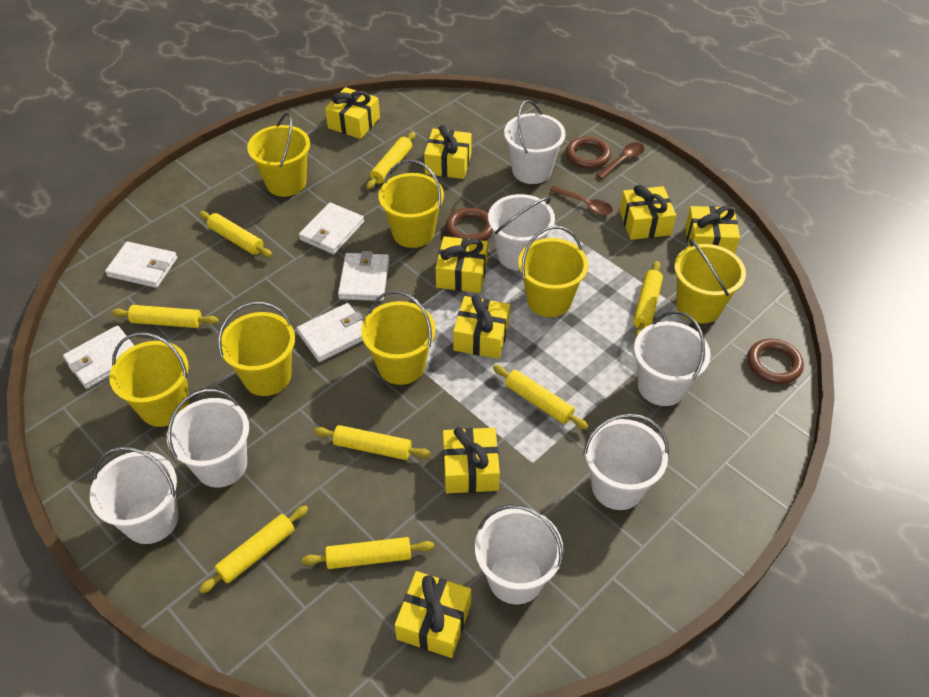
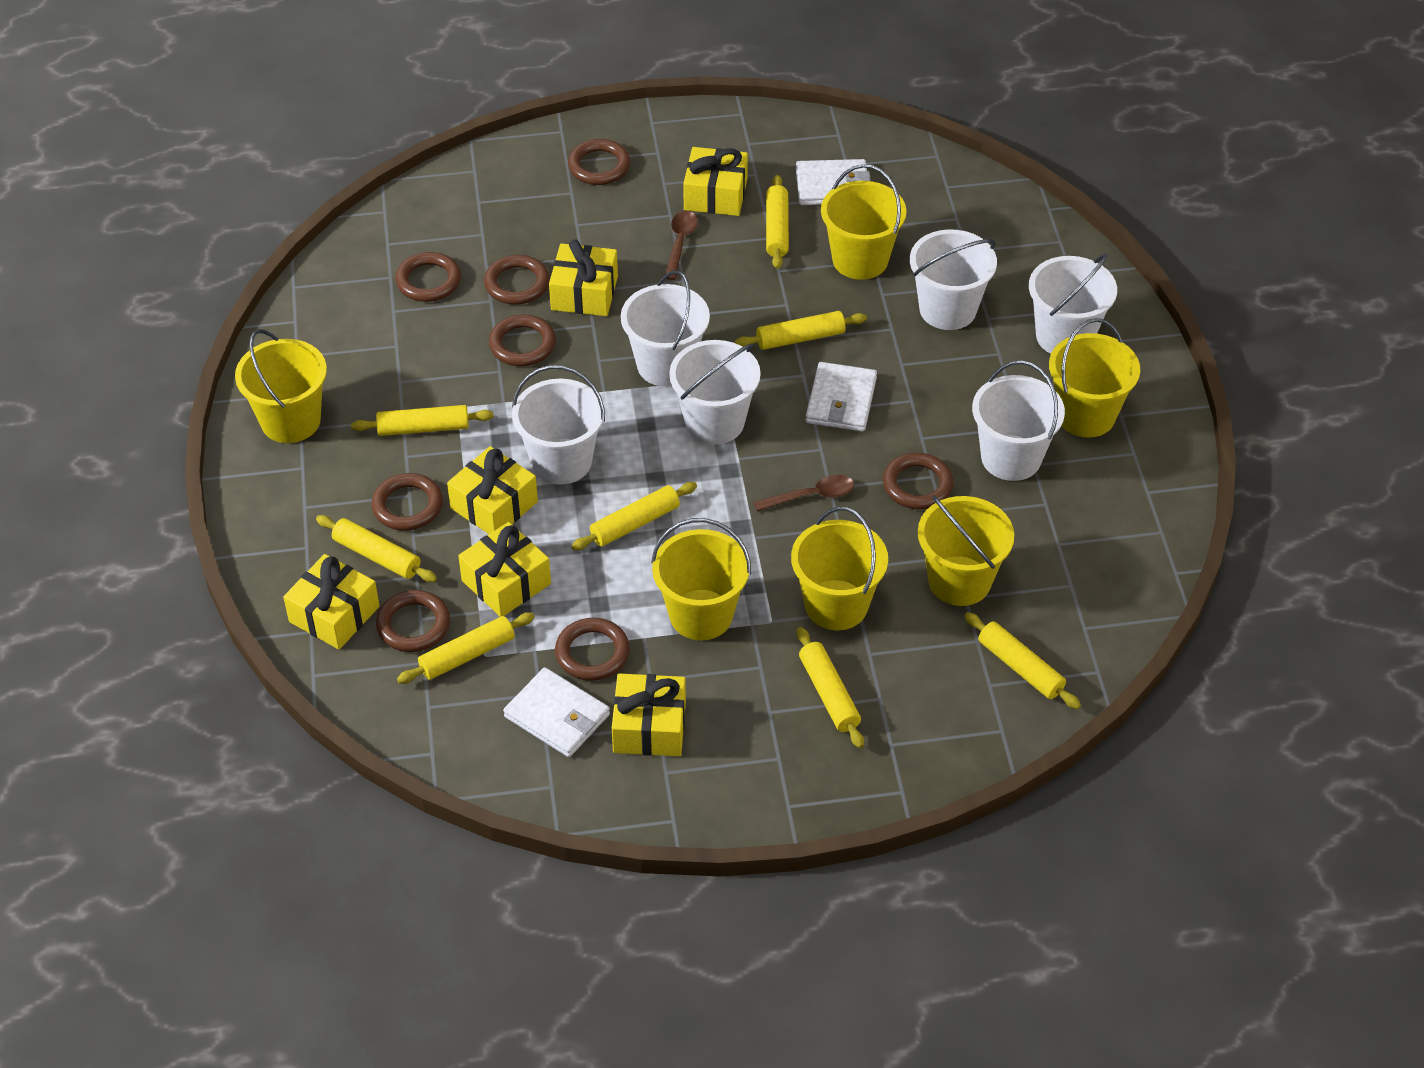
brown ring: 3 -> 8
white bucket: 7 -> 6
white wallet: 5 -> 3
yellow bucket: 7 -> 6
yellow gift: 8 -> 6

